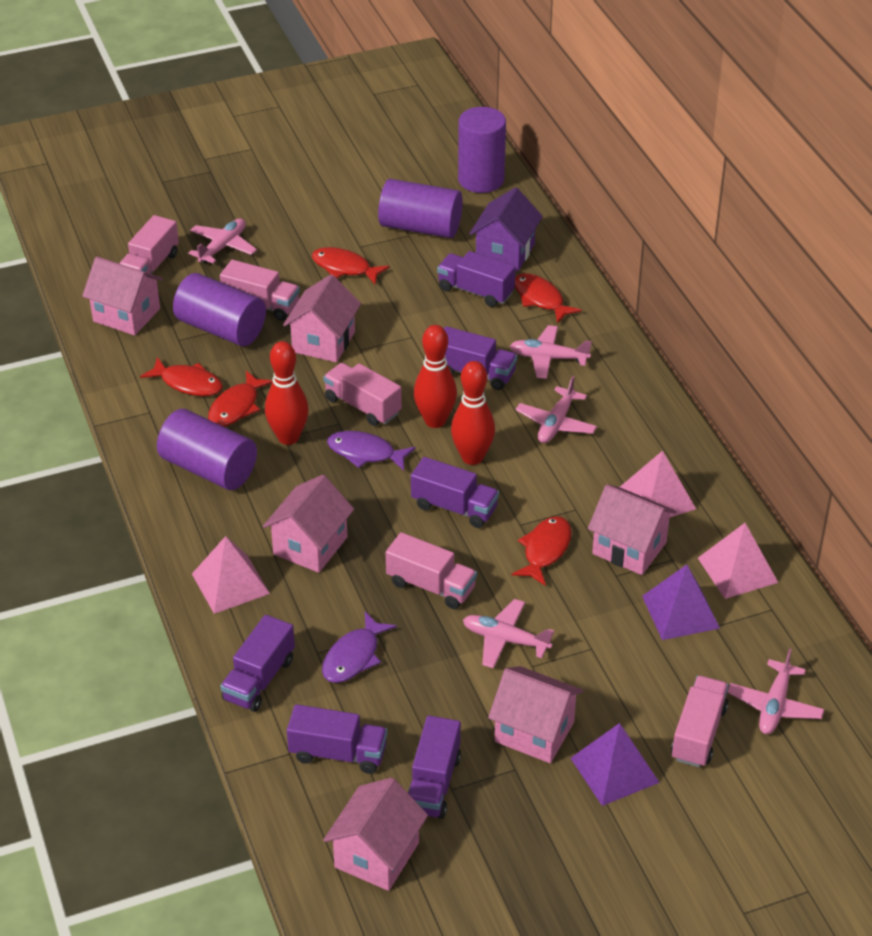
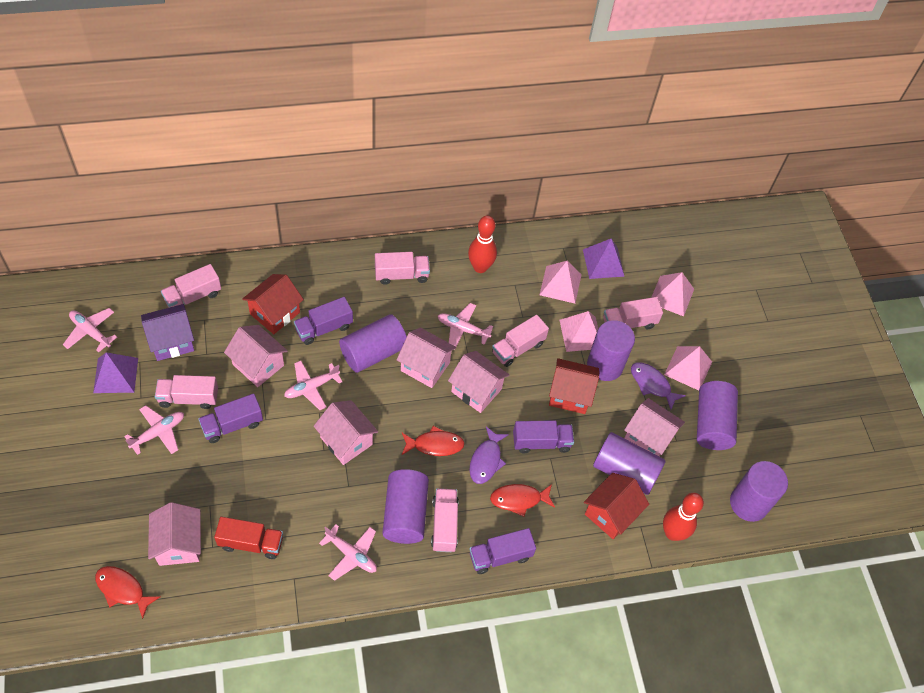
pink pyramid: 3 -> 4
pink truck: 5 -> 6
purple cylinder: 4 -> 6
purple truck: 6 -> 4
red bowling pin: 3 -> 2
red fish: 5 -> 3
red house: 0 -> 3
red truck: 0 -> 1

